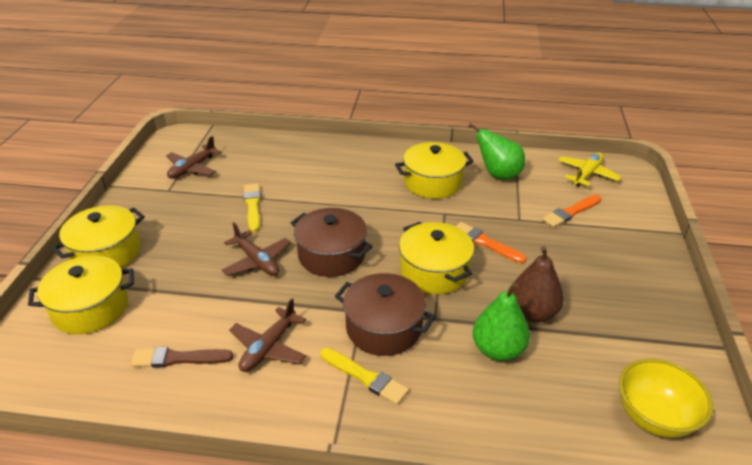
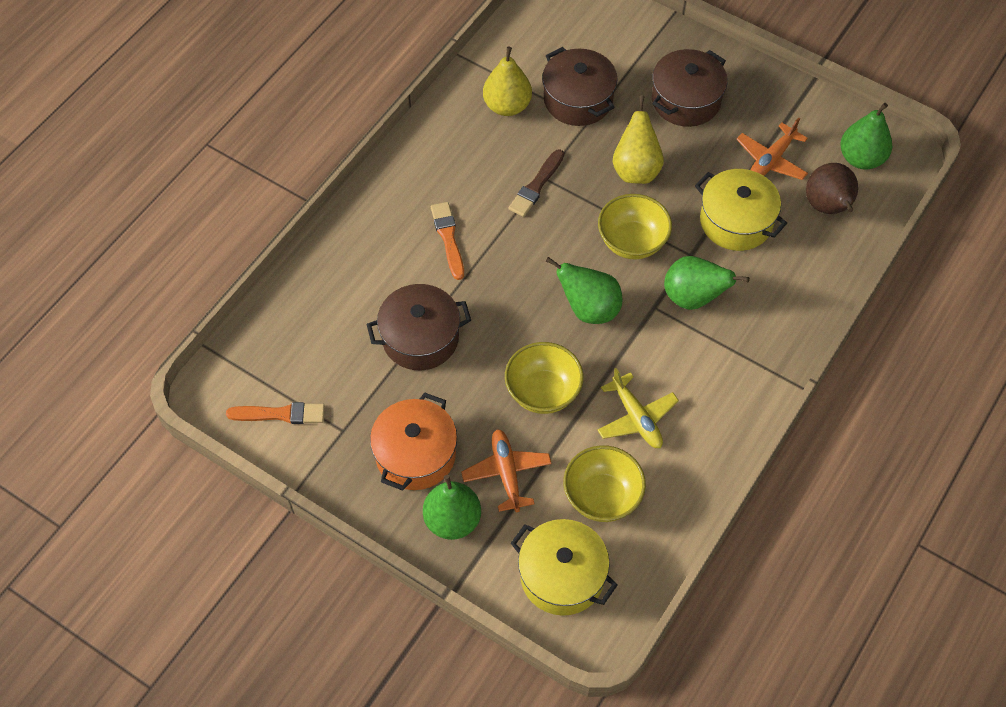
brown plane: 3 -> 0
brown pot: 2 -> 3
green pear: 2 -> 4
orange plane: 0 -> 2
orange pot: 0 -> 1
yellow bowl: 1 -> 3
yellow brush: 2 -> 0
yellow pear: 0 -> 2
yellow pot: 4 -> 2

